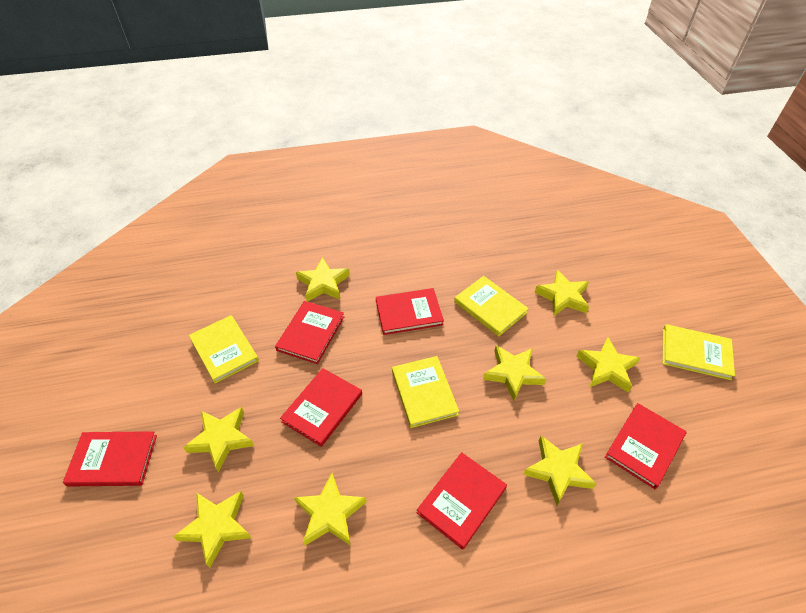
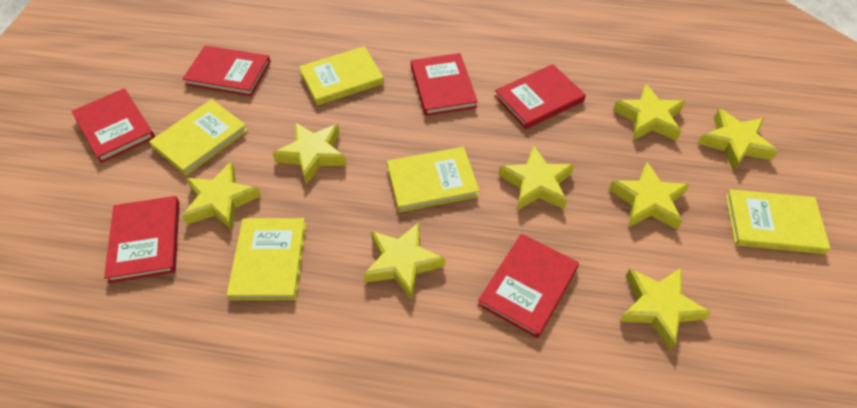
yellow book: 4 -> 5

